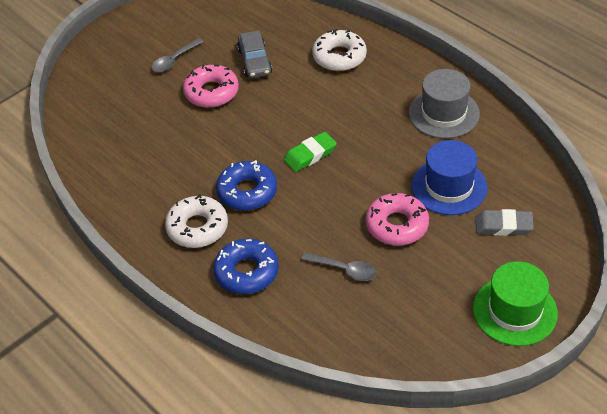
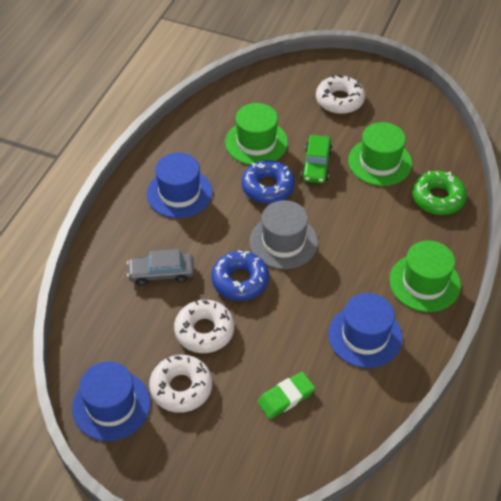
blue hat: 1 -> 3
green car: 0 -> 1
green donut: 0 -> 1
green hat: 1 -> 3
grey eraser: 1 -> 0
grey spoon: 2 -> 0
pink donut: 2 -> 0
white donut: 2 -> 3

